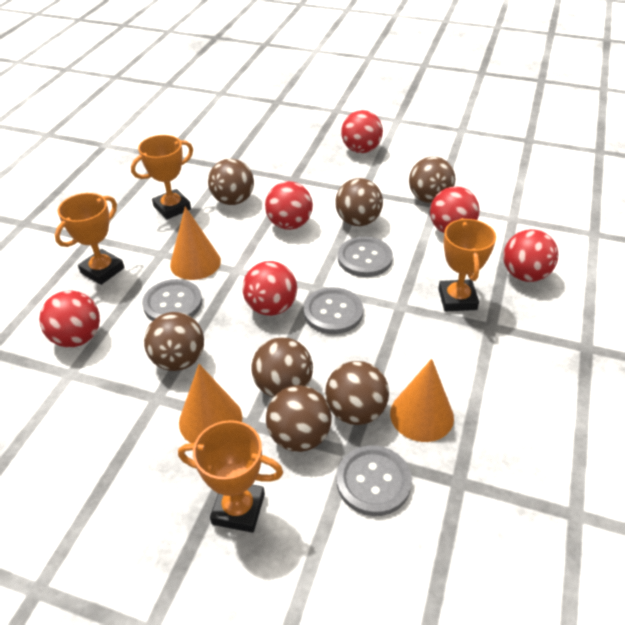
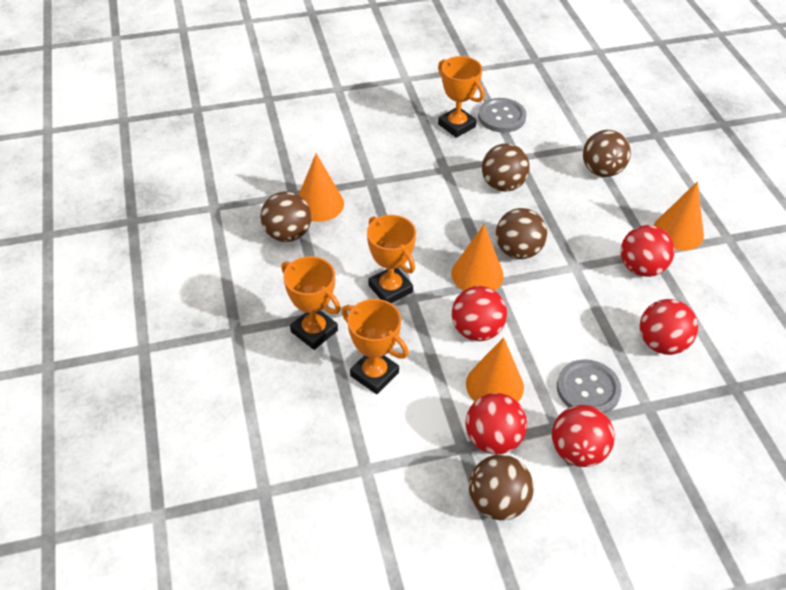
brown ball: 7 -> 5
grey button: 4 -> 2
orange cone: 3 -> 4
red ball: 6 -> 5

